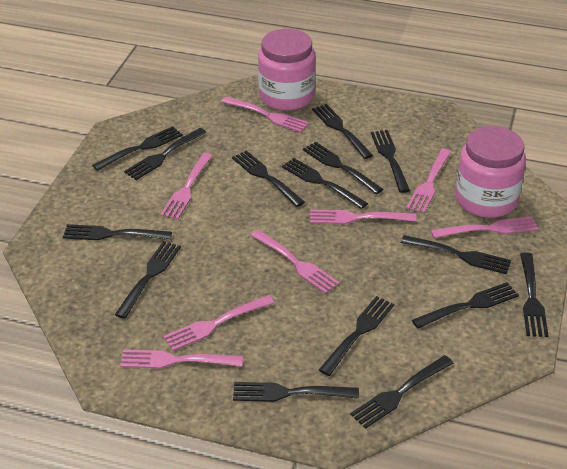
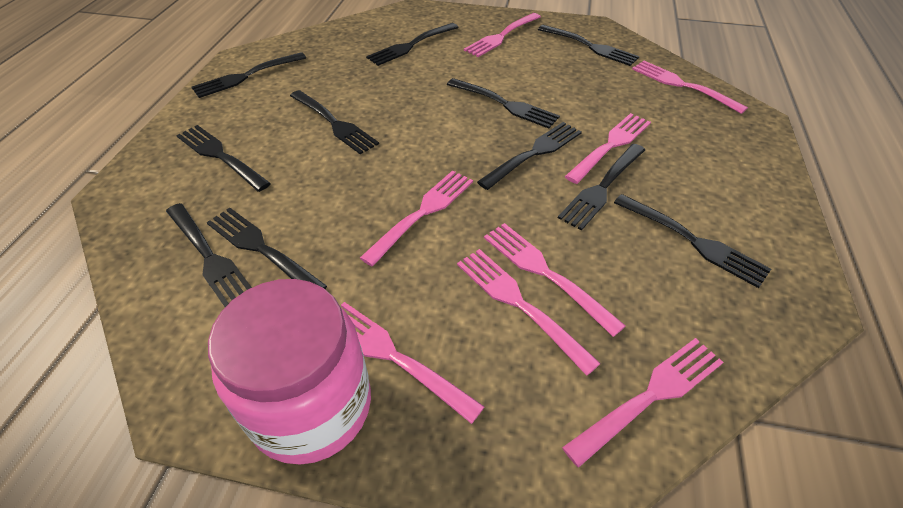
black fork: 15 -> 11
pink jar: 2 -> 1

